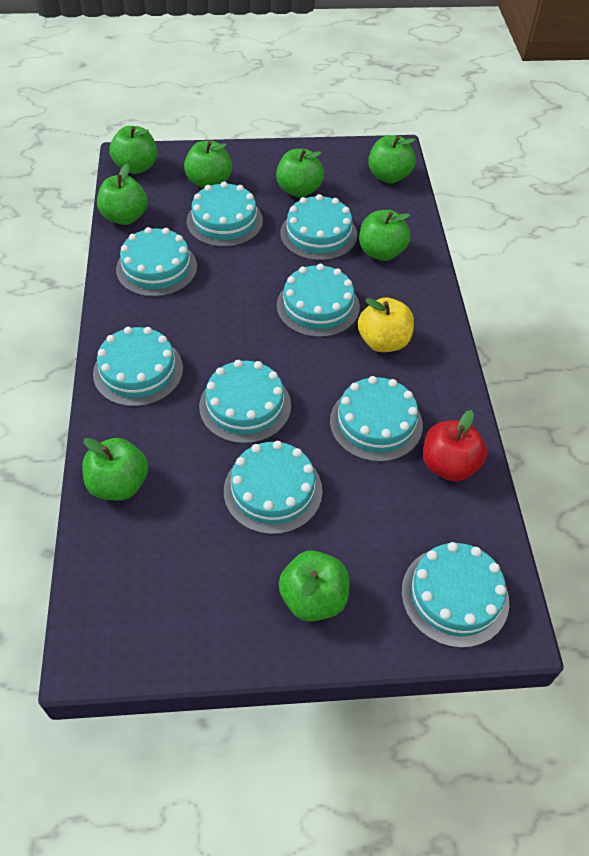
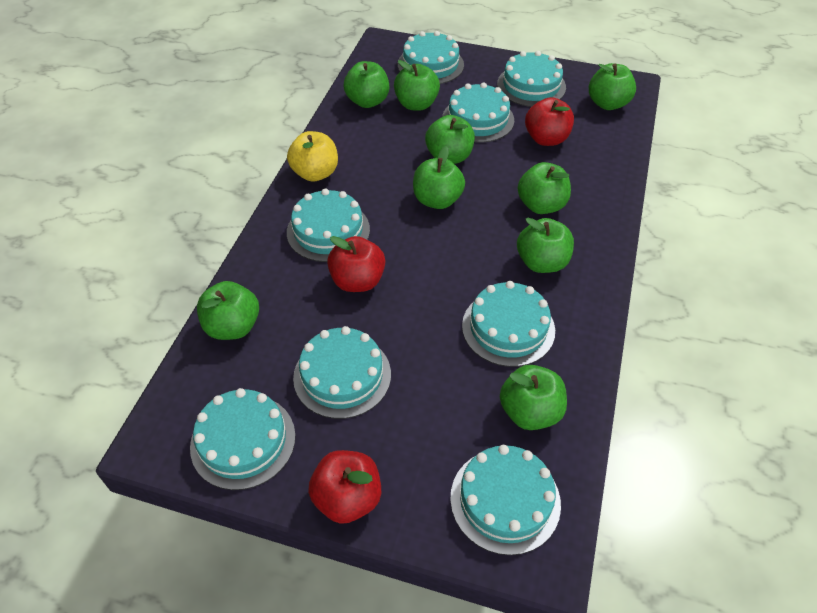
green apple: 8 -> 9
red apple: 1 -> 3
turquoise cake: 9 -> 8

